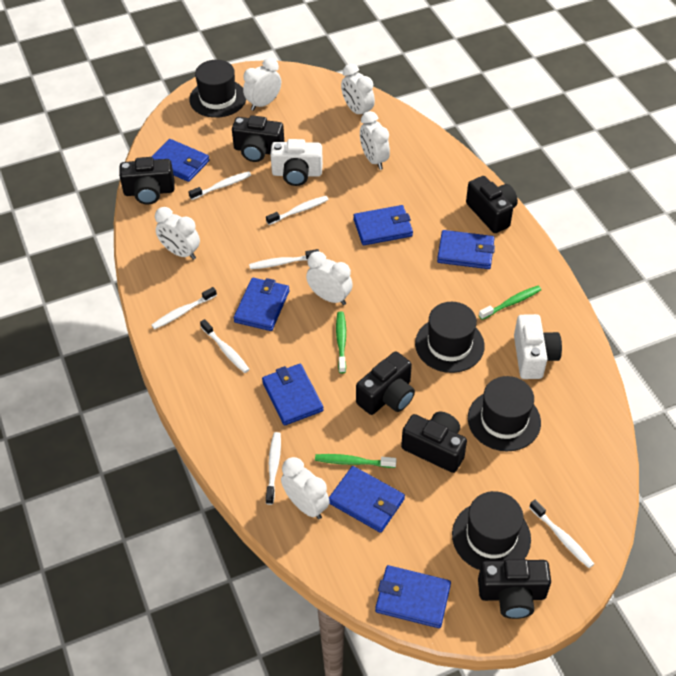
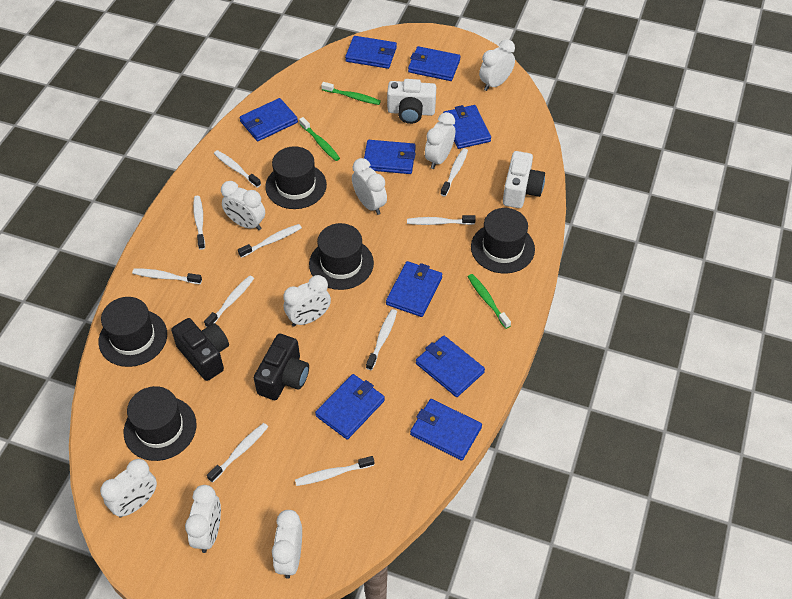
black camera: 6 -> 2
black hat: 4 -> 5
blue wallet: 7 -> 9
white clock: 6 -> 8
white toothbrush: 7 -> 10

